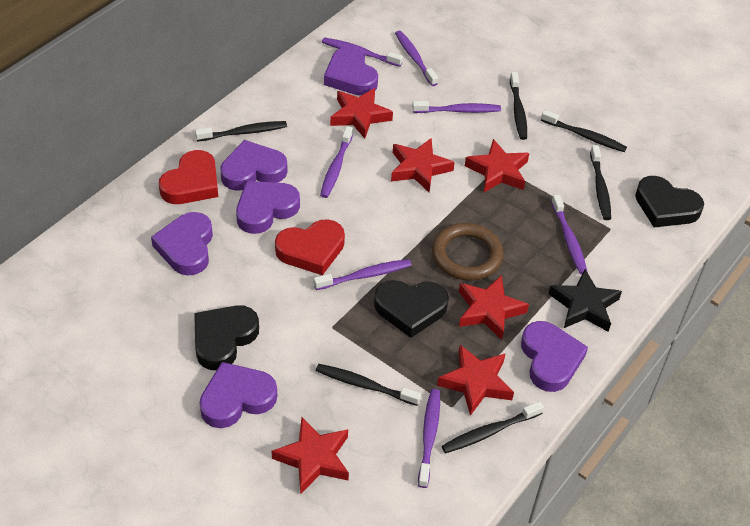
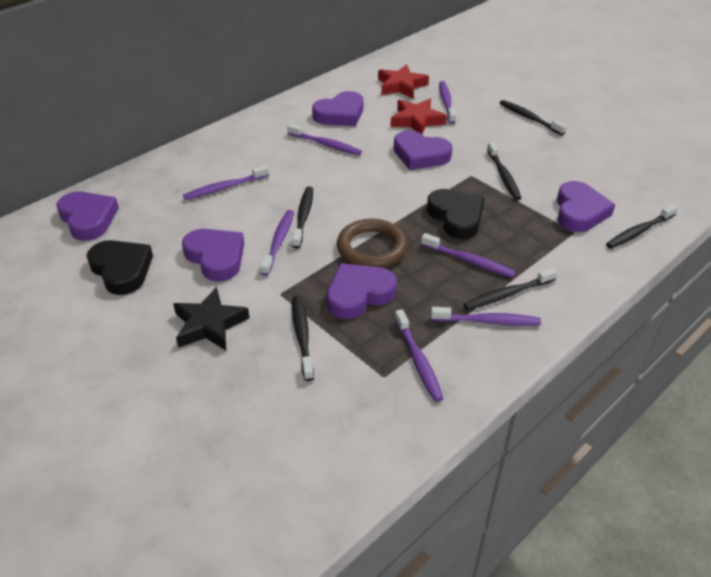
black heart: 3 -> 2
red heart: 2 -> 0
red star: 6 -> 2

